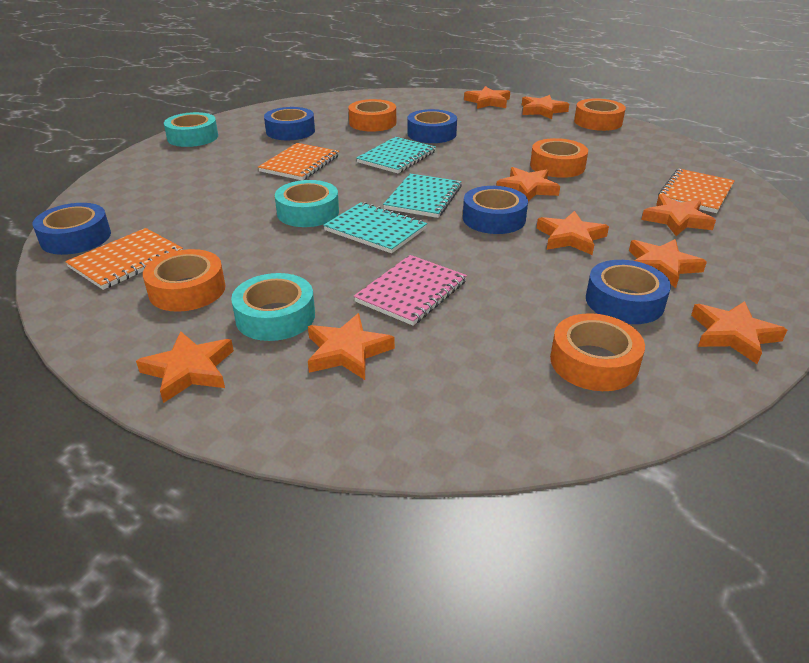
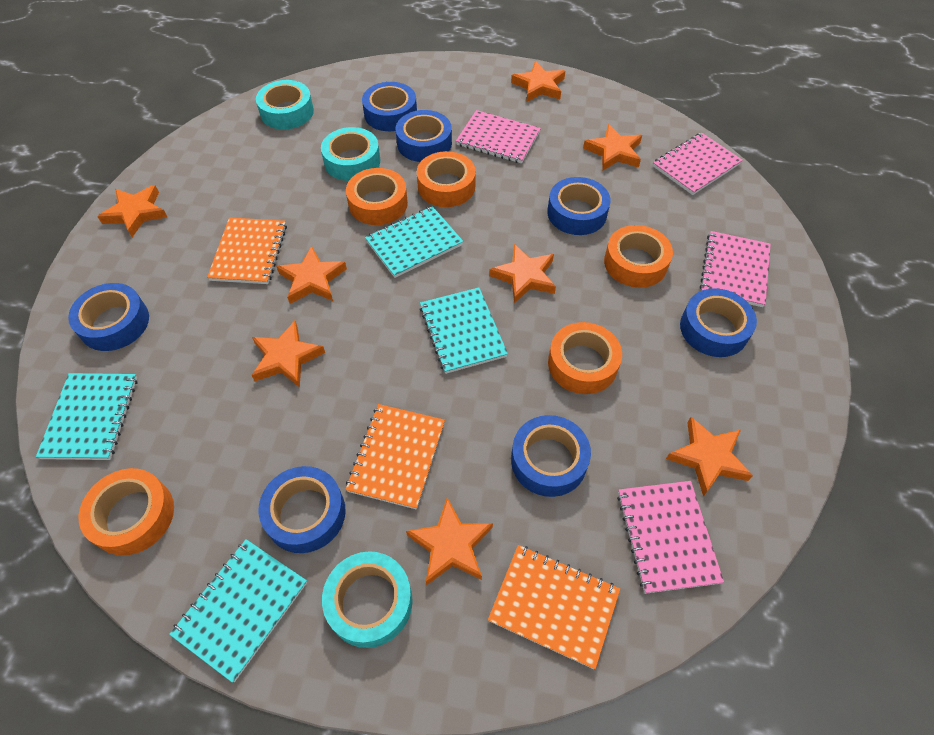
blue tape: 5 -> 7
orange star: 9 -> 8
pink notebook: 1 -> 4
turquoise notebook: 3 -> 4

